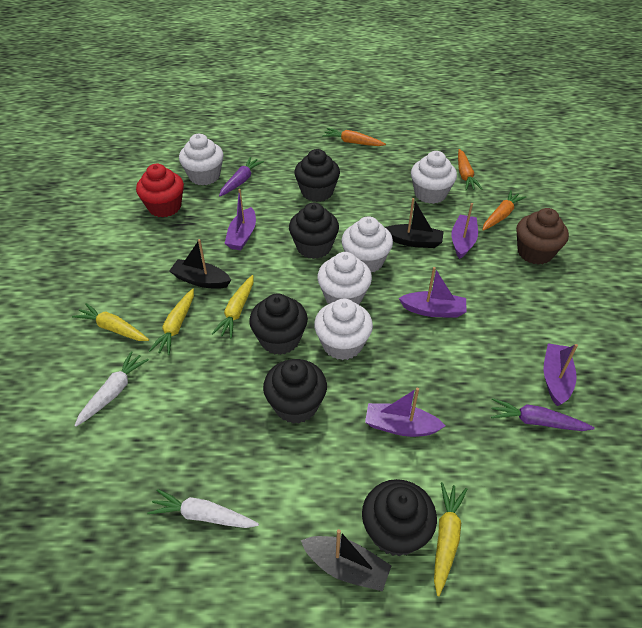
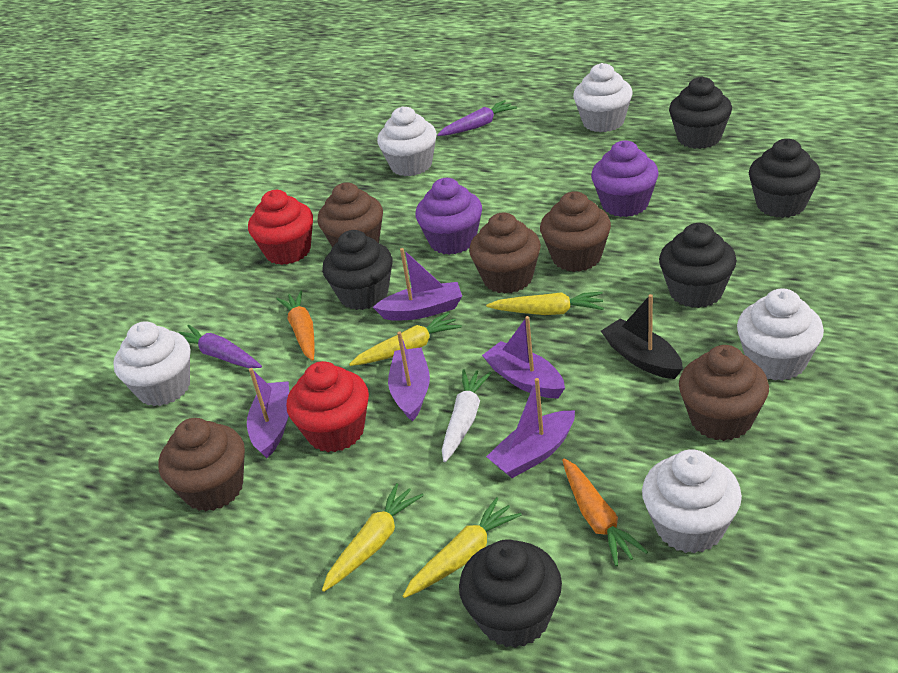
black boat: 3 -> 1
brown cupcake: 1 -> 5
orange carrot: 3 -> 2
purple cupcake: 0 -> 2
red cupcake: 1 -> 2
white carrot: 2 -> 1

